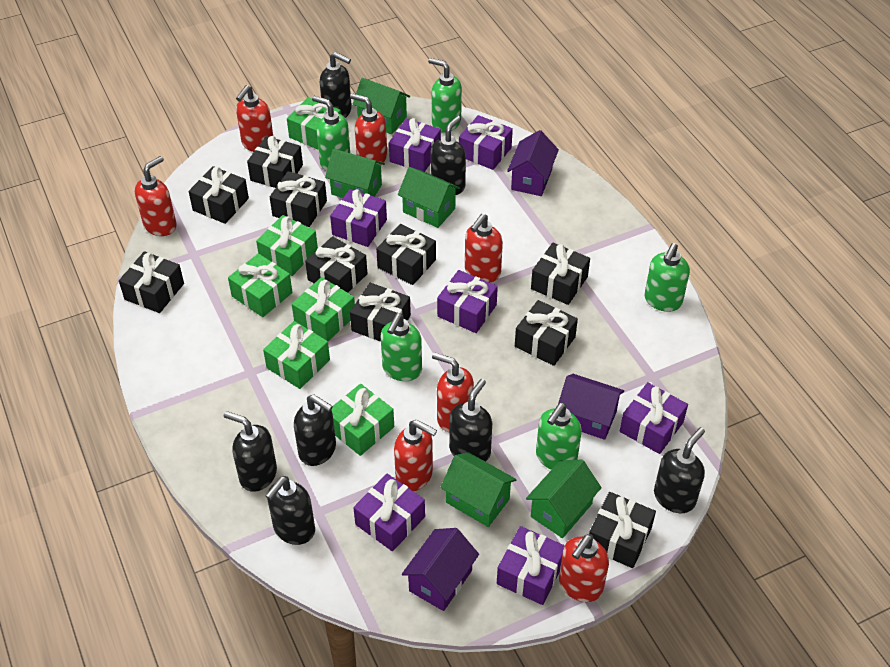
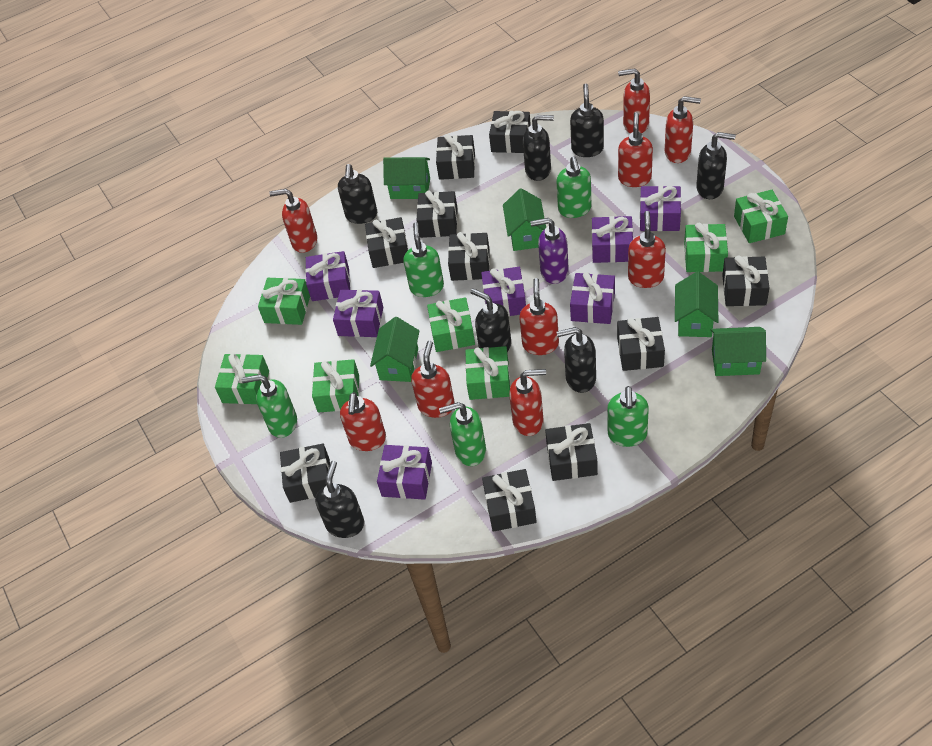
green gift: 6 -> 7
purple house: 3 -> 0
purple soap dispenser: 0 -> 1
red soap dispenser: 7 -> 9

